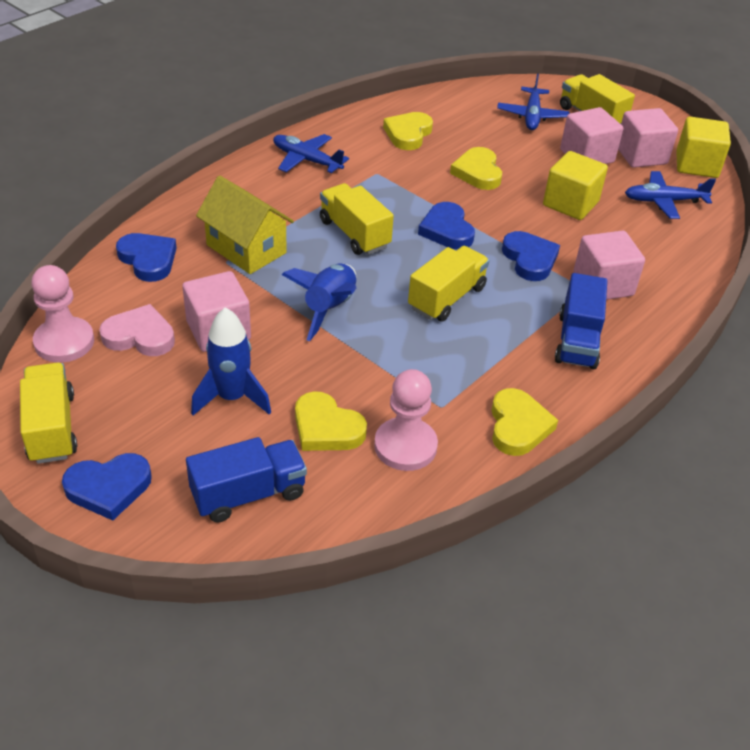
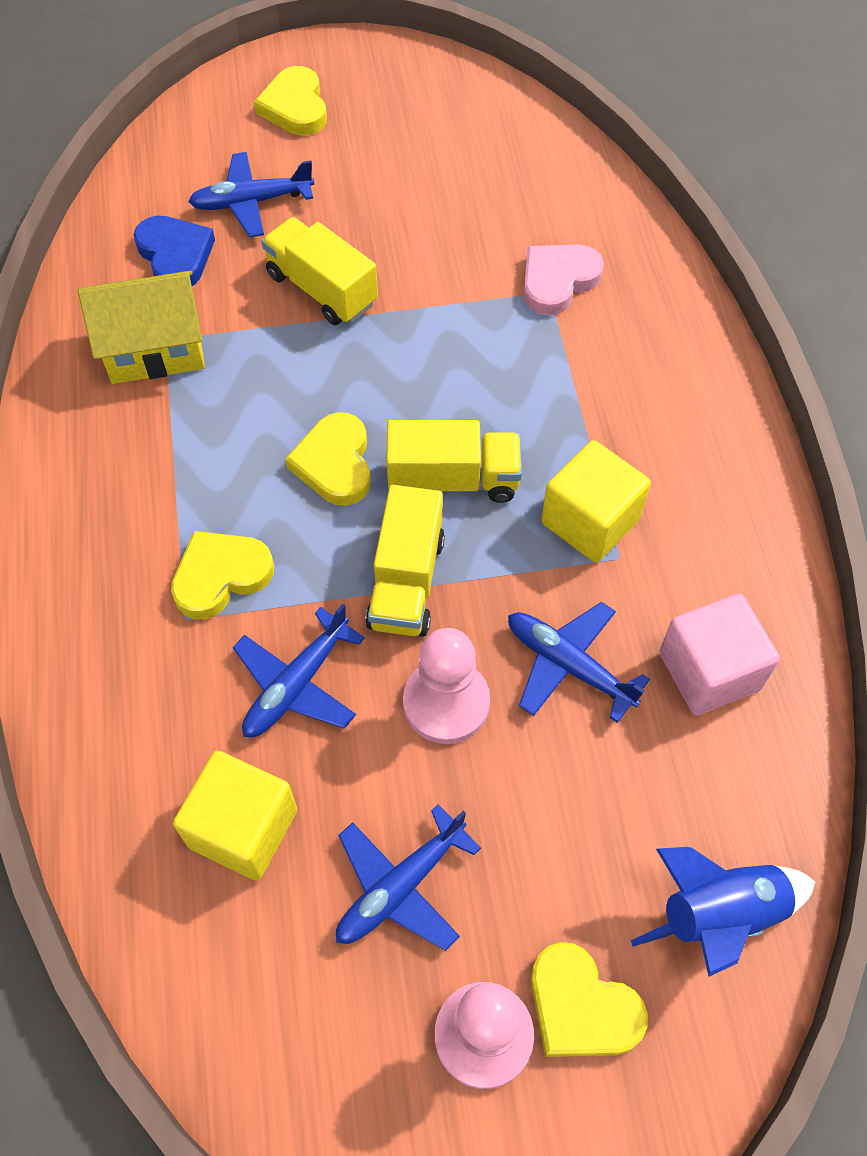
blue heart: 4 -> 1
blue plane: 3 -> 4
blue rocket: 2 -> 1
blue truck: 2 -> 0
pink cube: 4 -> 1
yellow truck: 4 -> 3

